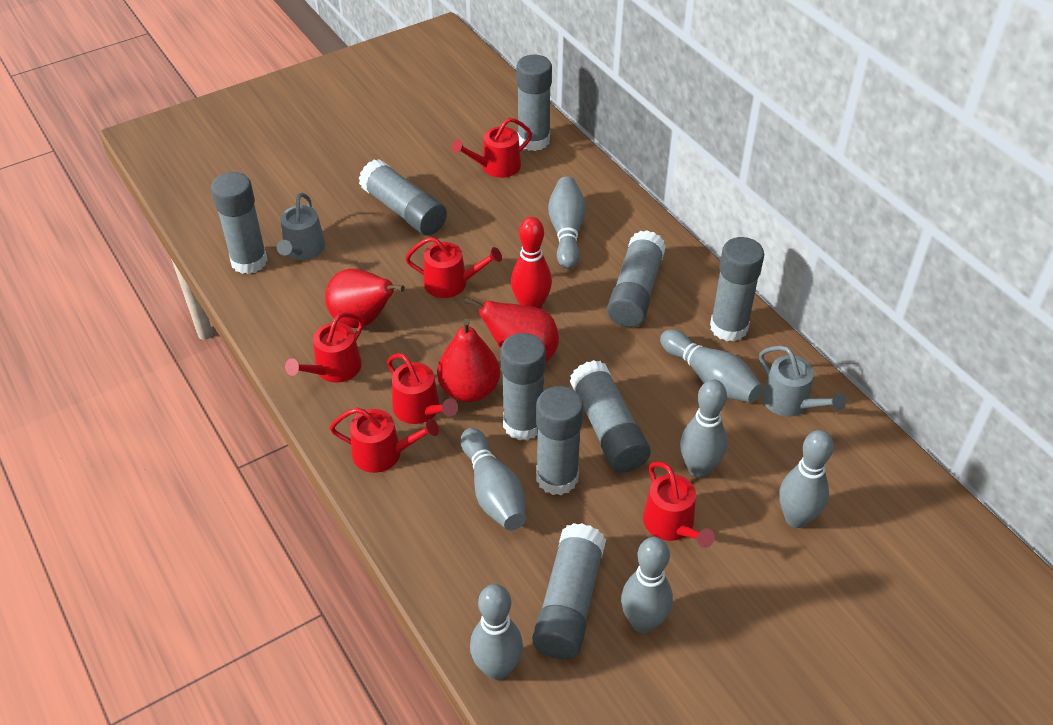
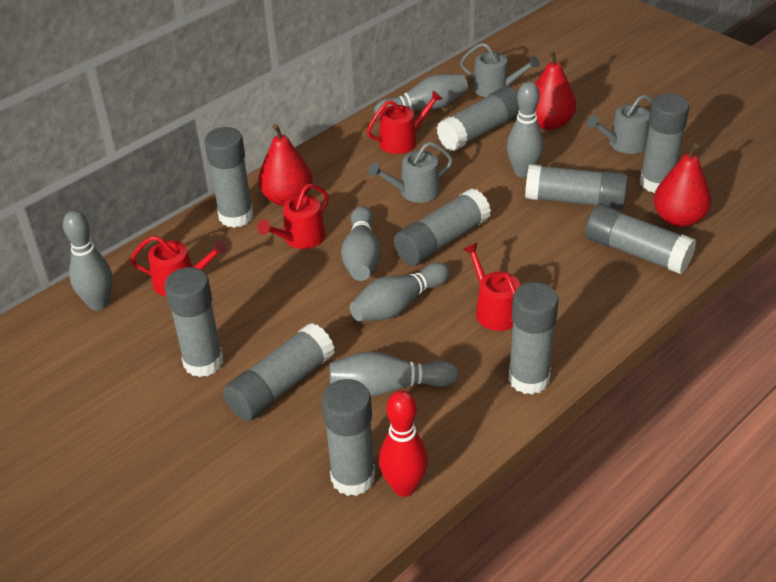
grey bowling pin: 7 -> 6
grey glue stick: 9 -> 10
grey watering can: 2 -> 3
red watering can: 6 -> 4

